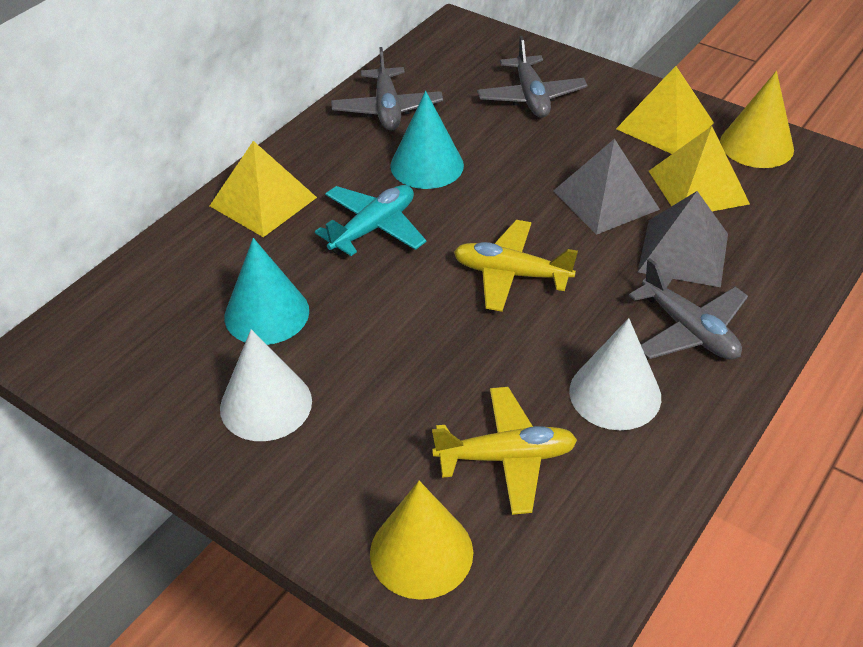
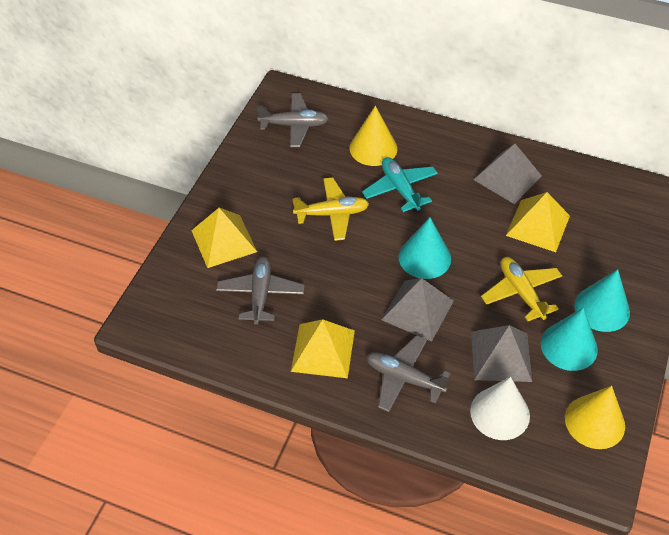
grey pyramid: 2 -> 3
turquoise cone: 2 -> 3
white cone: 2 -> 1

